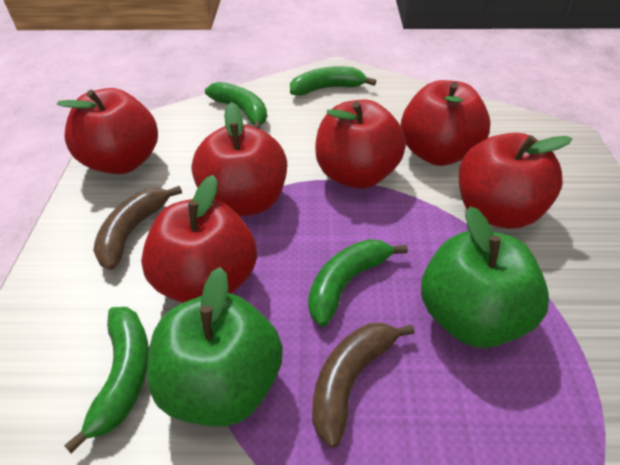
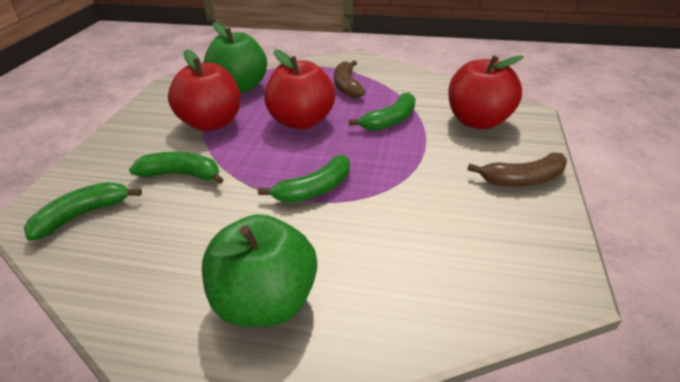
red apple: 6 -> 3

